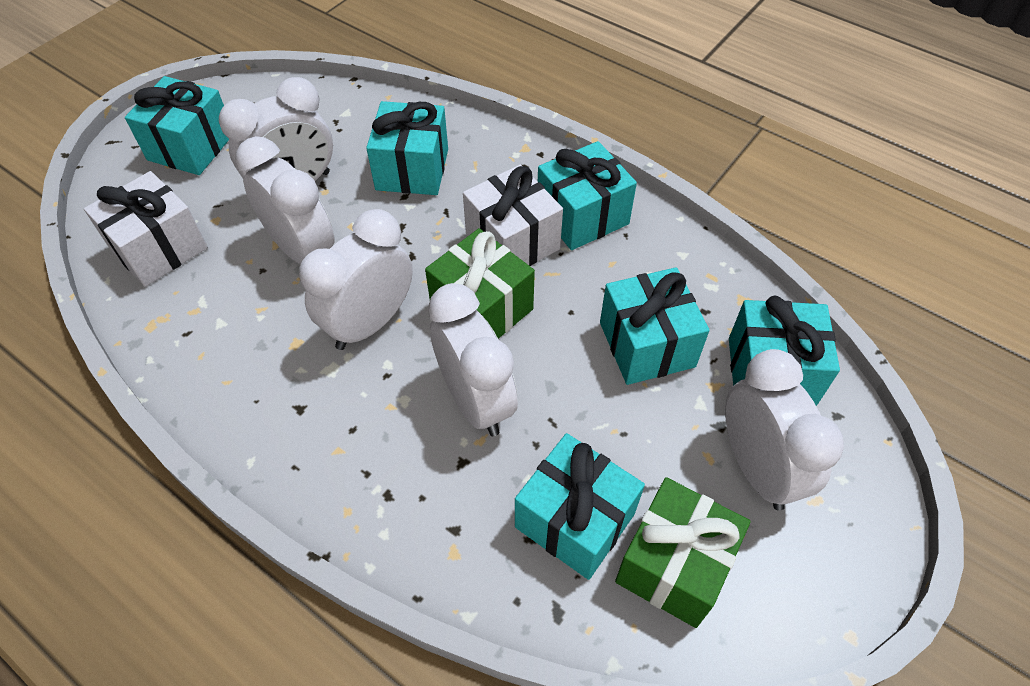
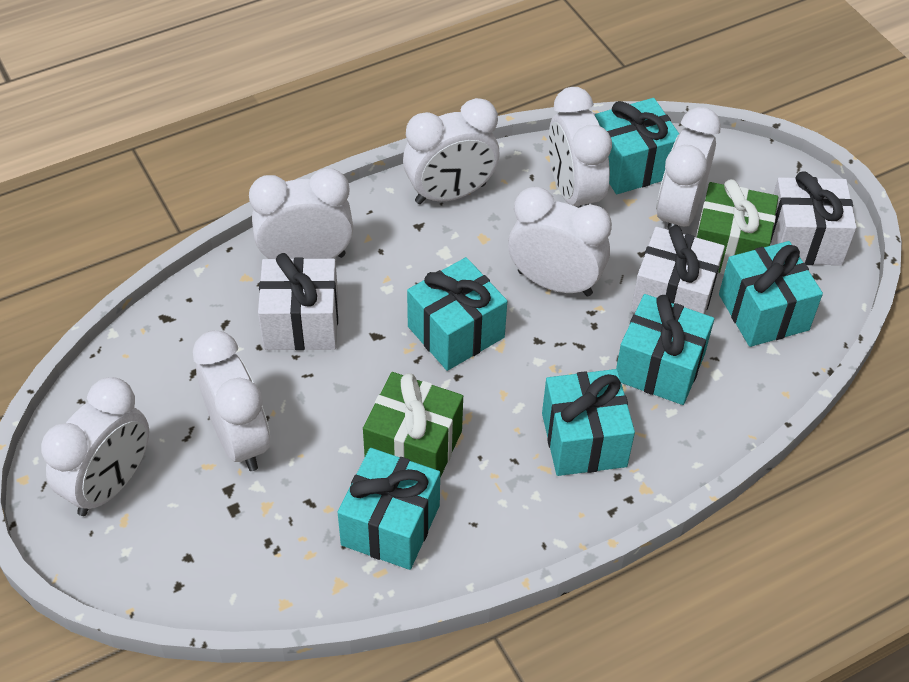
white clock: 5 -> 7
white gift: 2 -> 3

